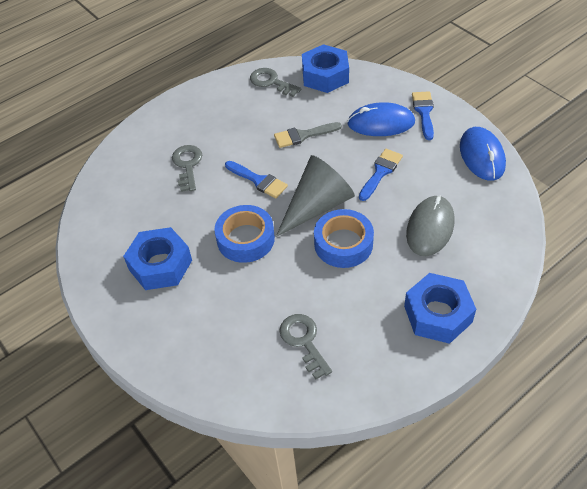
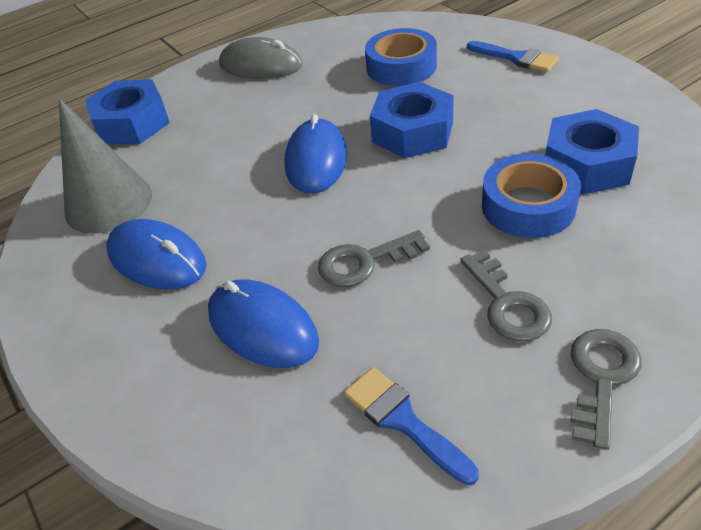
blue brush: 3 -> 2
blue mouse: 2 -> 3
grey brush: 1 -> 0

